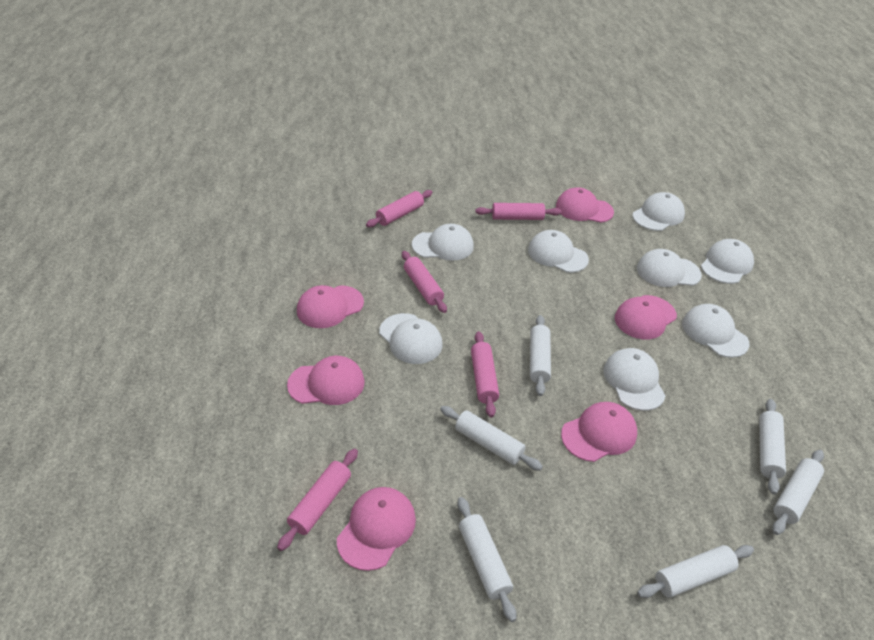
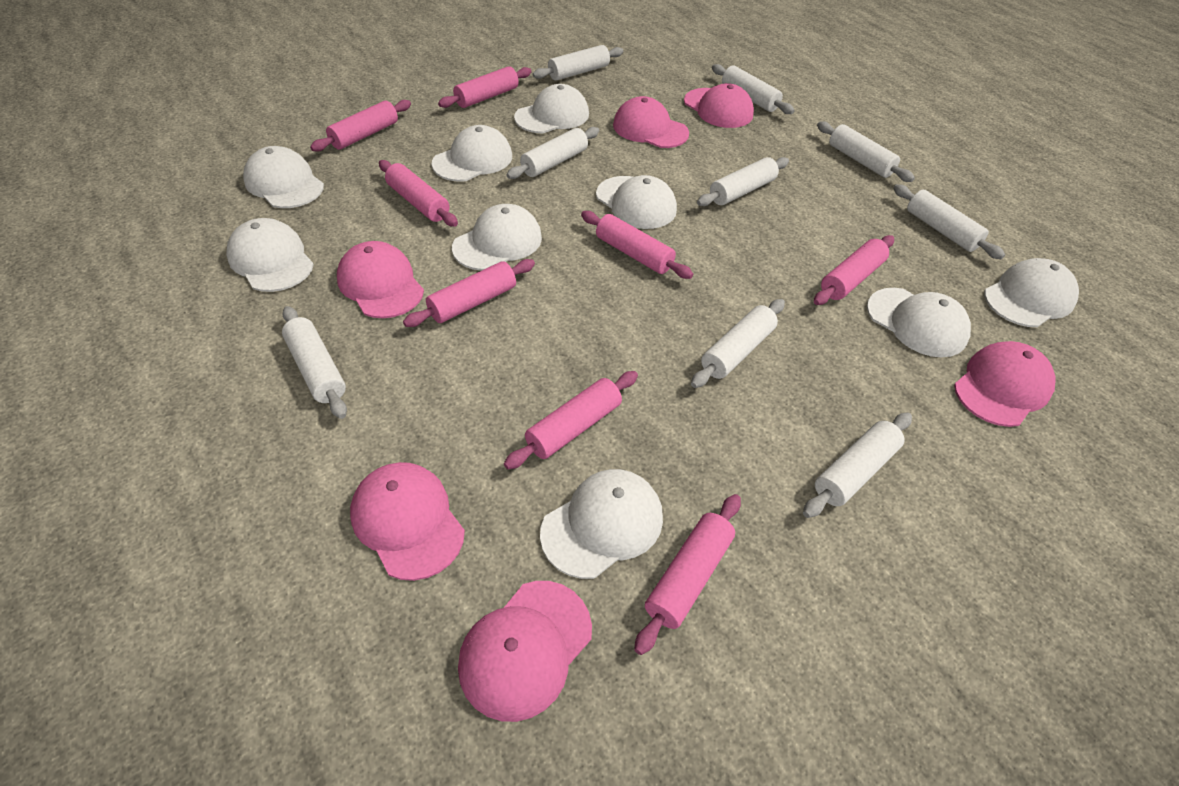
pink rolling pin: 5 -> 8
white cap: 8 -> 9
white rolling pin: 6 -> 9

